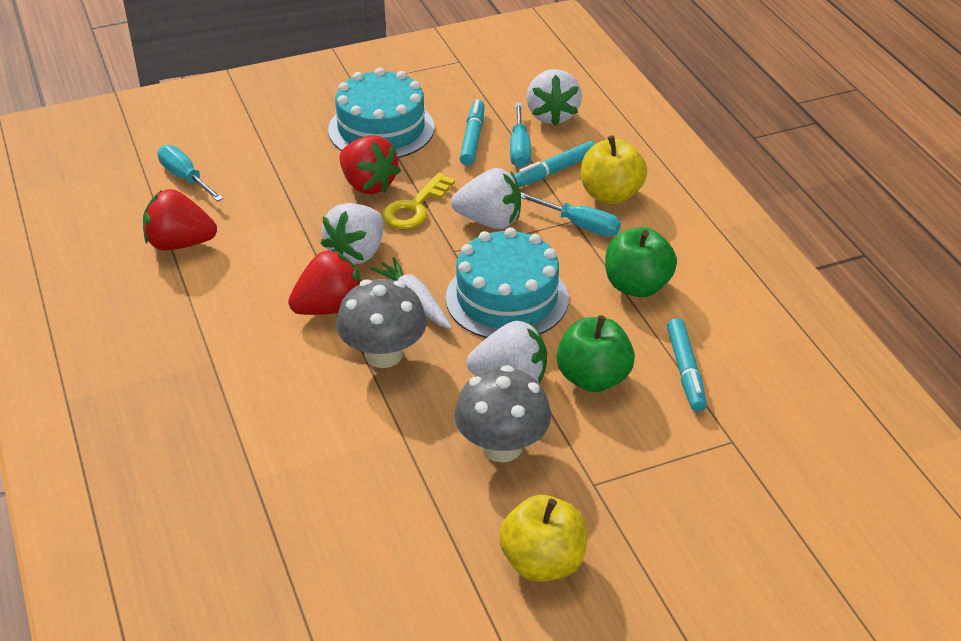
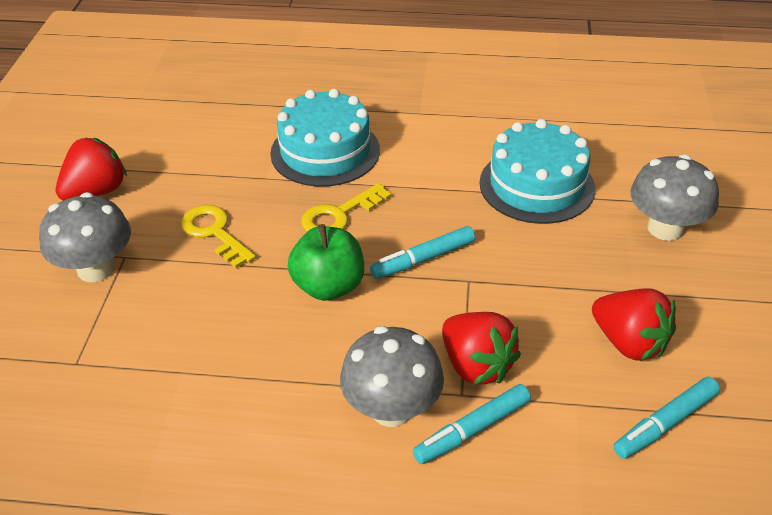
green apple: 2 -> 1
grey mushroom: 2 -> 3
turquoise screwdriver: 3 -> 0
white carrot: 1 -> 0
white strawberry: 4 -> 0
yellow apple: 2 -> 0
yellow key: 1 -> 2

